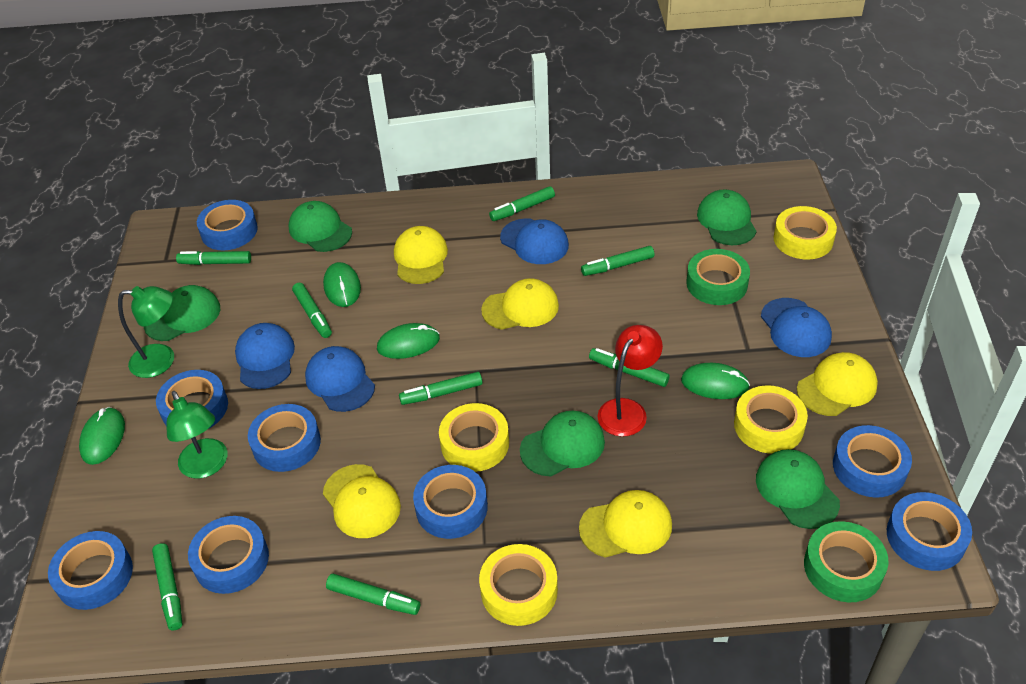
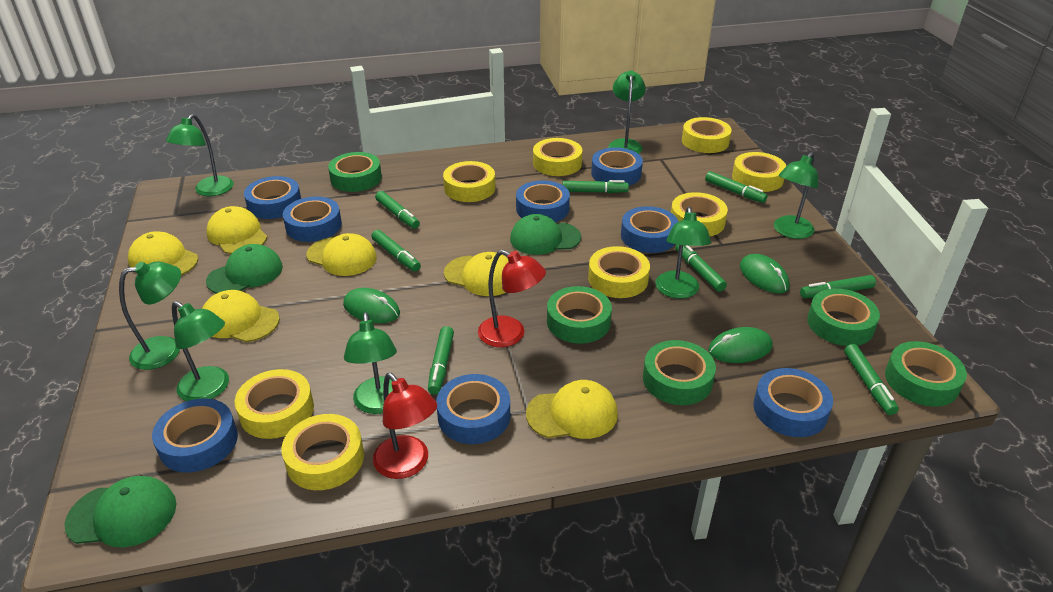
blue cap: 4 -> 0
green cap: 5 -> 3
green lamp: 2 -> 7
green mouse: 4 -> 3
green tape: 2 -> 5
red lamp: 1 -> 2
yellow cap: 5 -> 6
yellow tape: 4 -> 8

